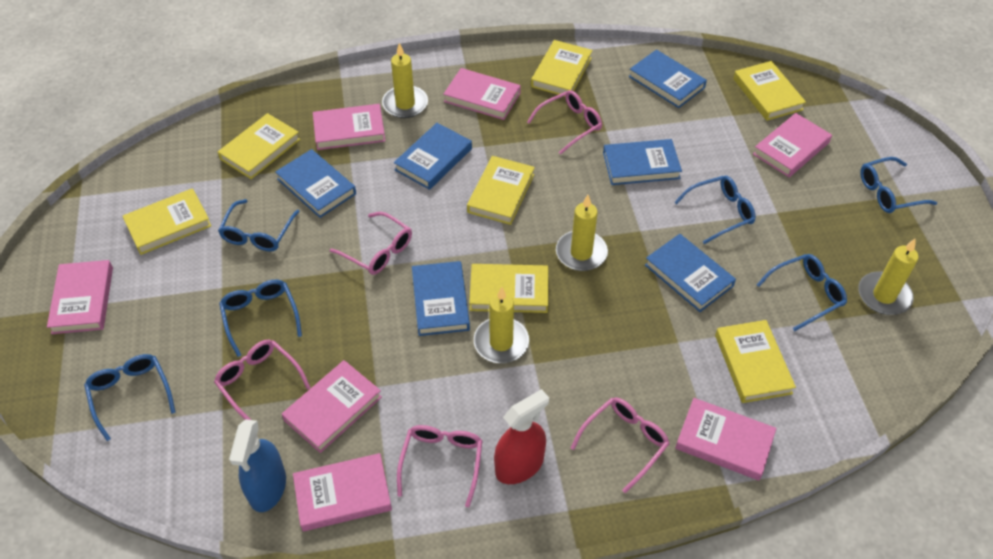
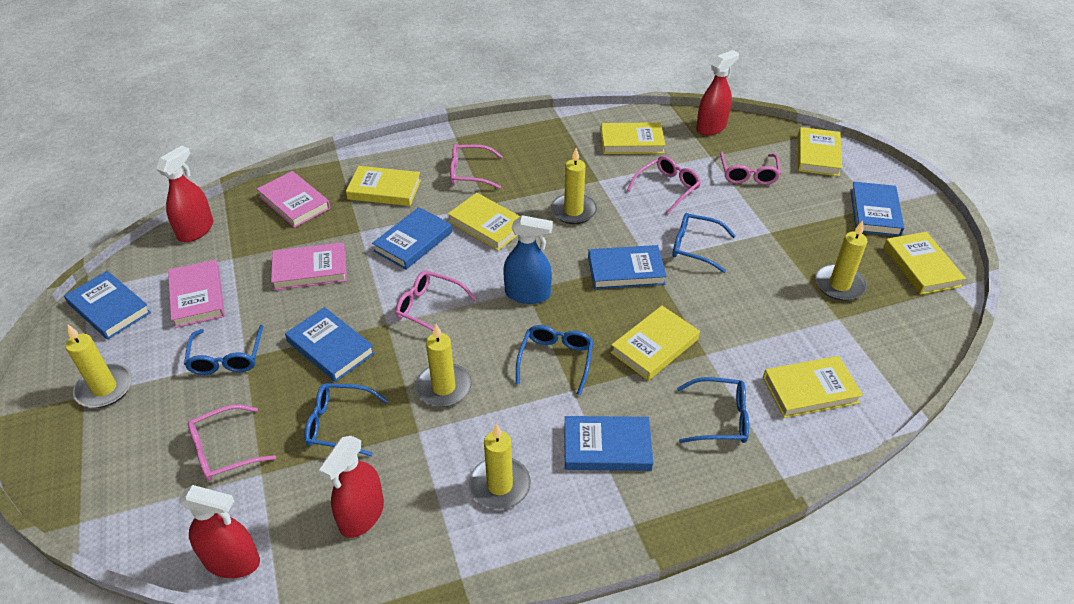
blue glasses: 6 -> 5
pink book: 7 -> 3
red spray bottle: 1 -> 4
yellow candle: 4 -> 5

